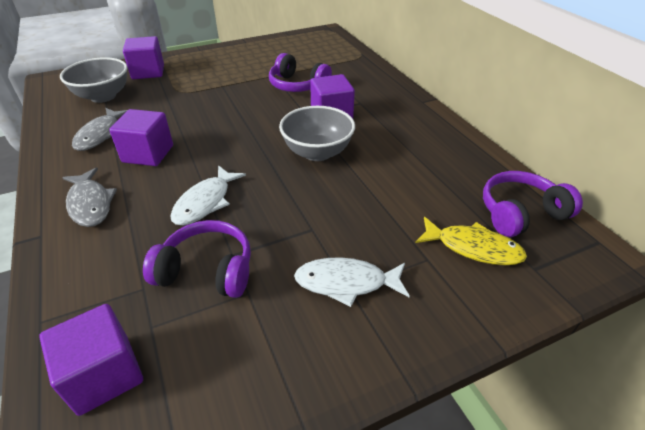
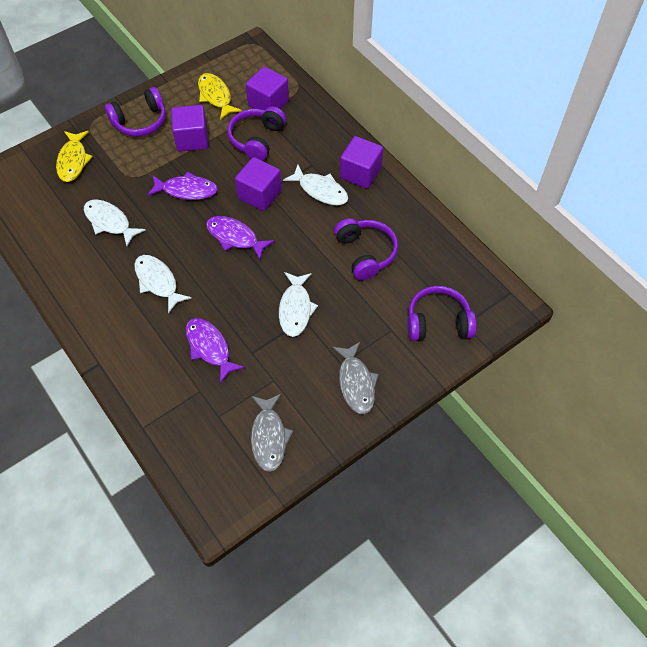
grey bowl: 2 -> 0
purple fish: 0 -> 3
purple headphones: 3 -> 4
white fish: 2 -> 4
yellow fish: 1 -> 2

